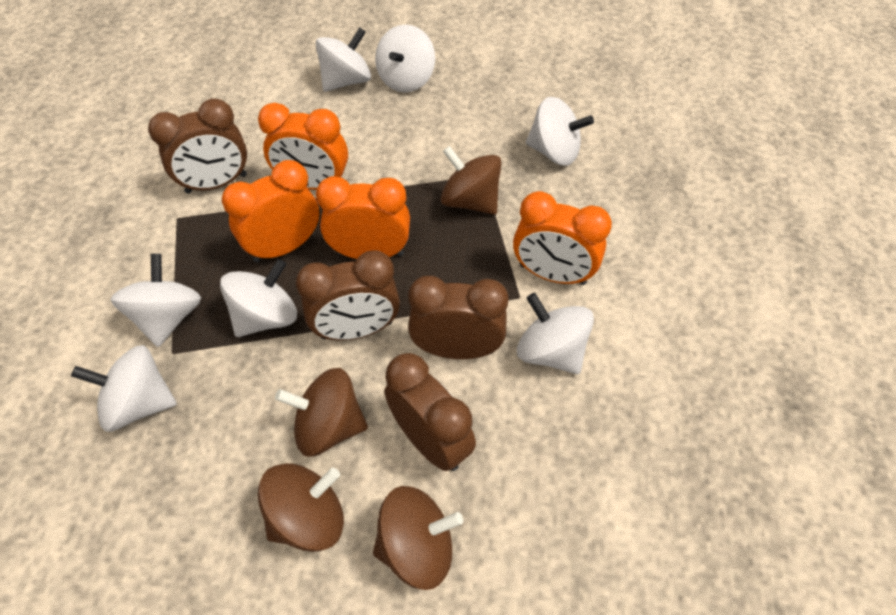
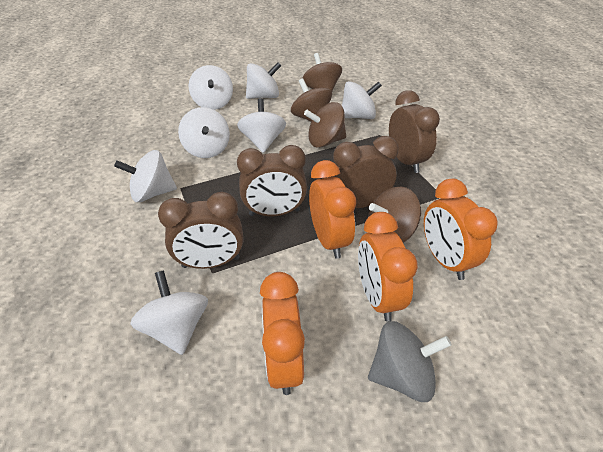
grey spinning top: 0 -> 1

